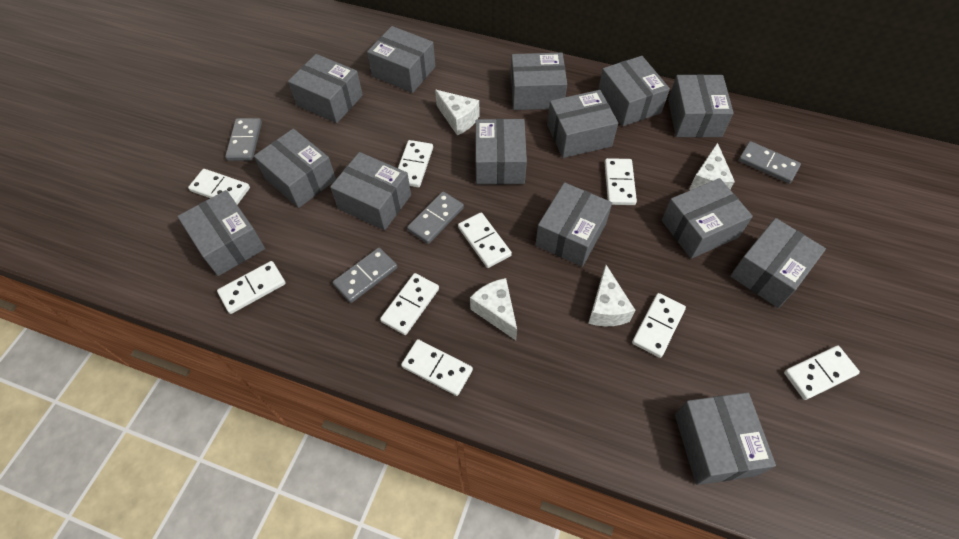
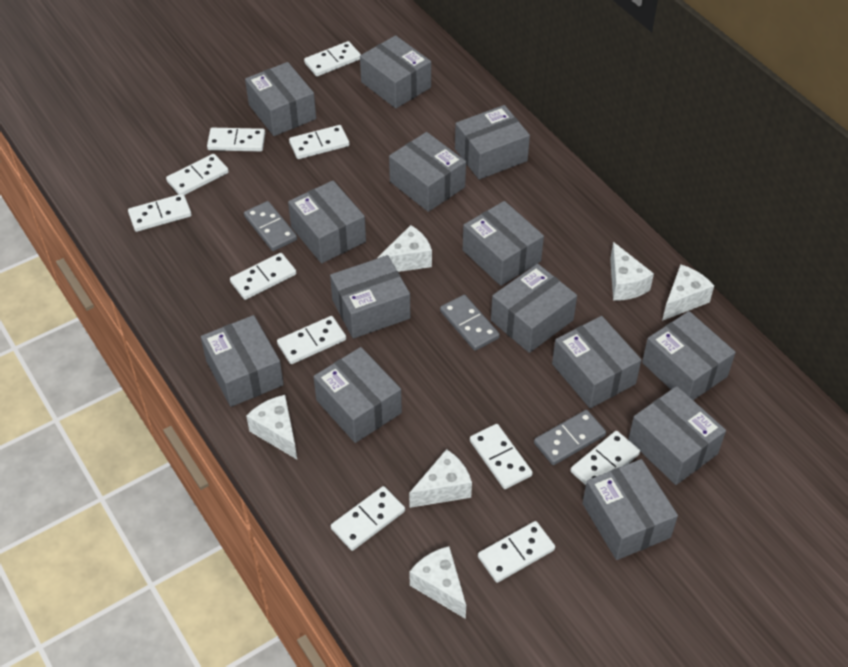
grey domino: 4 -> 3
white cheese: 4 -> 6
white domino: 9 -> 11

